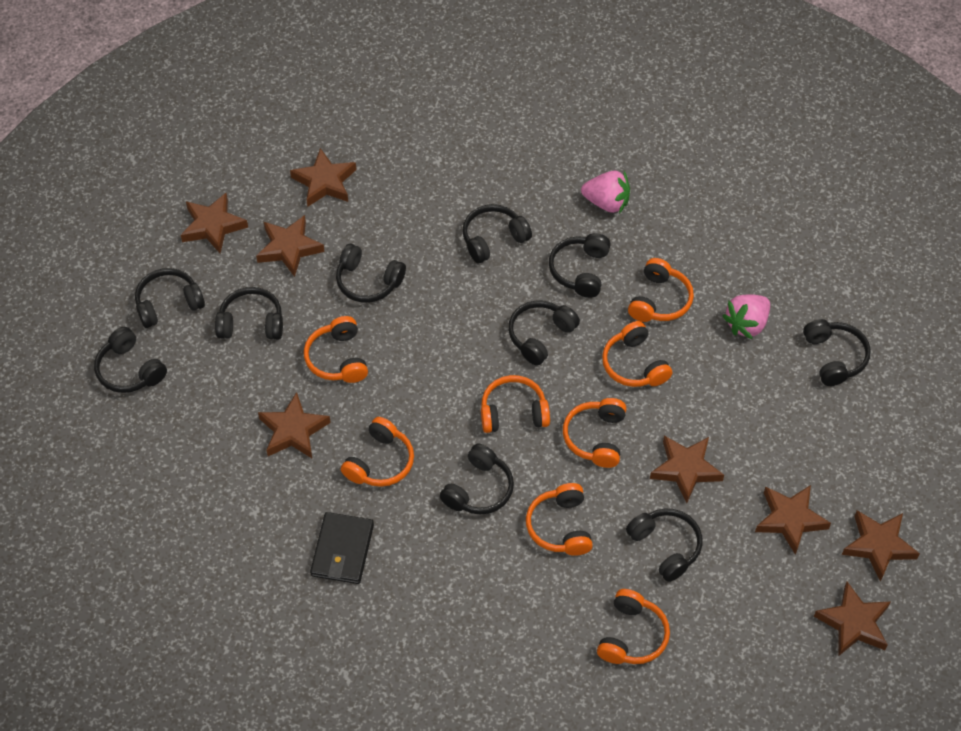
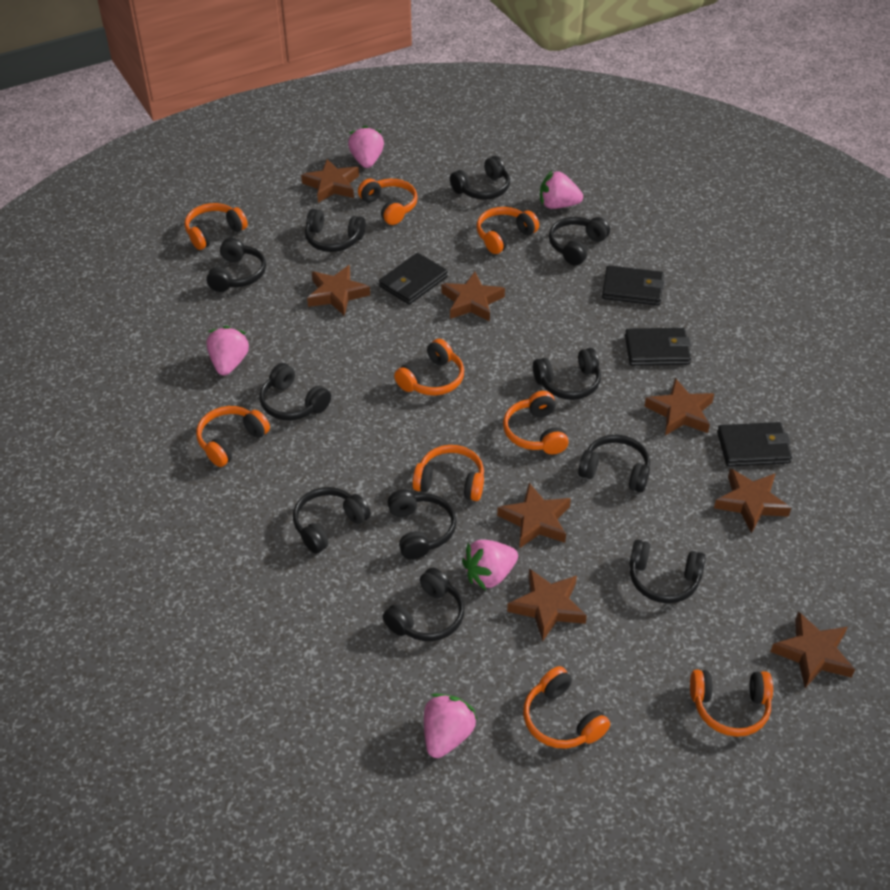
black headphones: 10 -> 11
black wallet: 1 -> 4
orange headphones: 8 -> 9
pink strawberry: 2 -> 5

